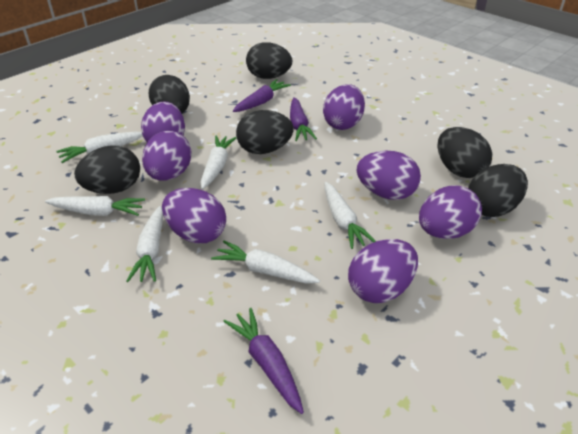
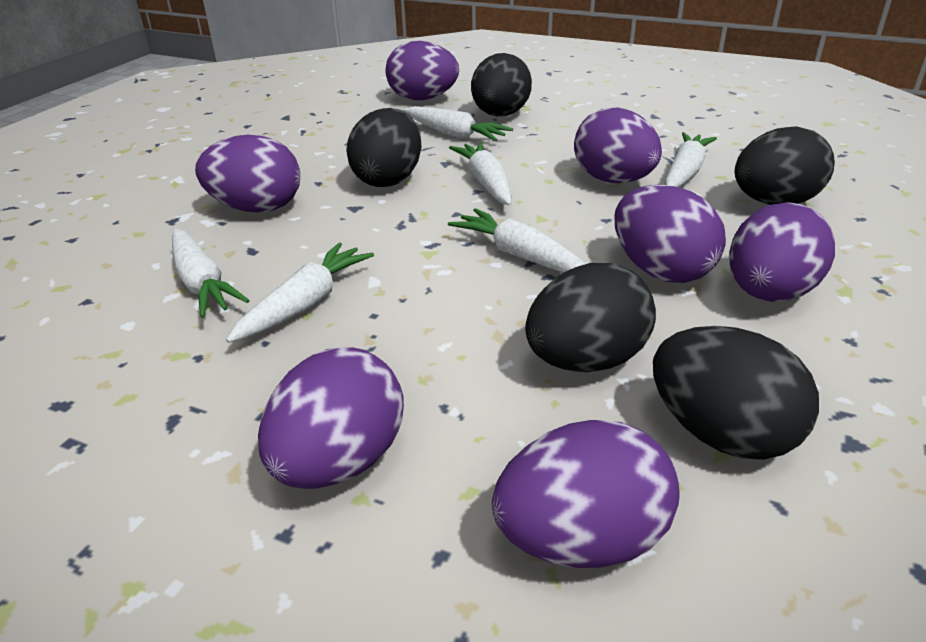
black egg: 6 -> 5
purple carrot: 3 -> 0

